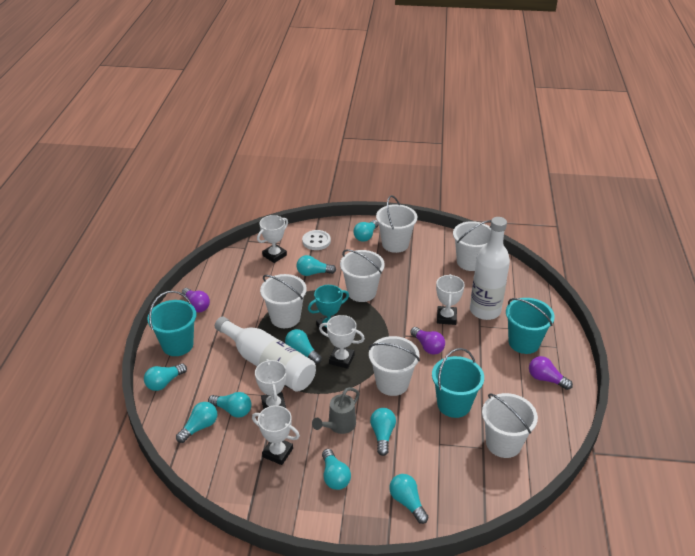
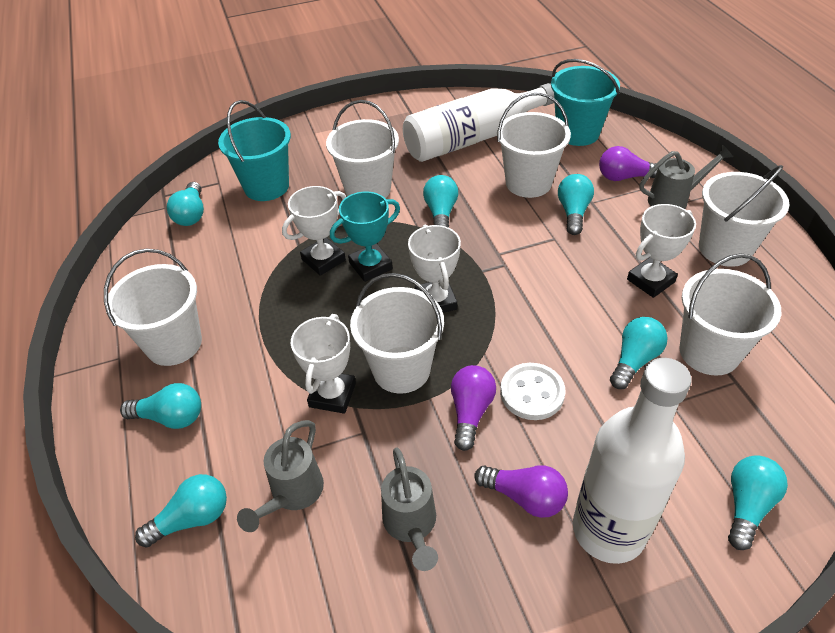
grey watering can: 1 -> 3
turquoise bucket: 3 -> 2
turquoise light bulb: 9 -> 7
white trophy: 5 -> 4

